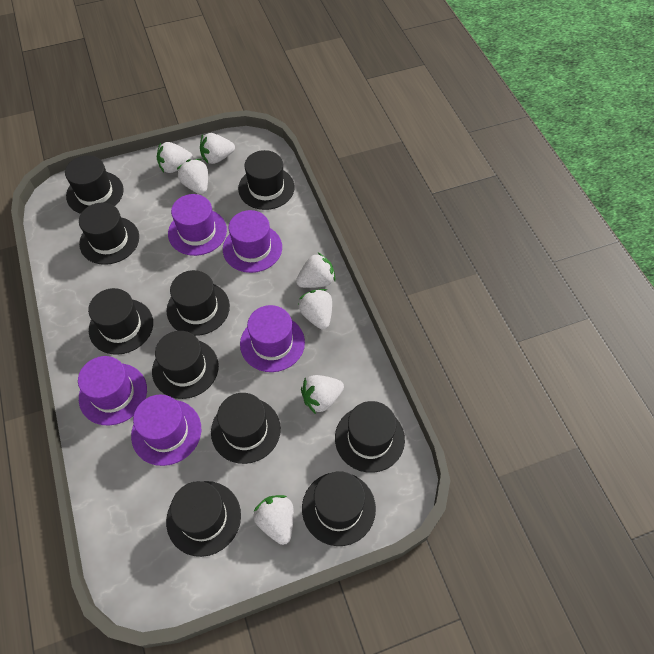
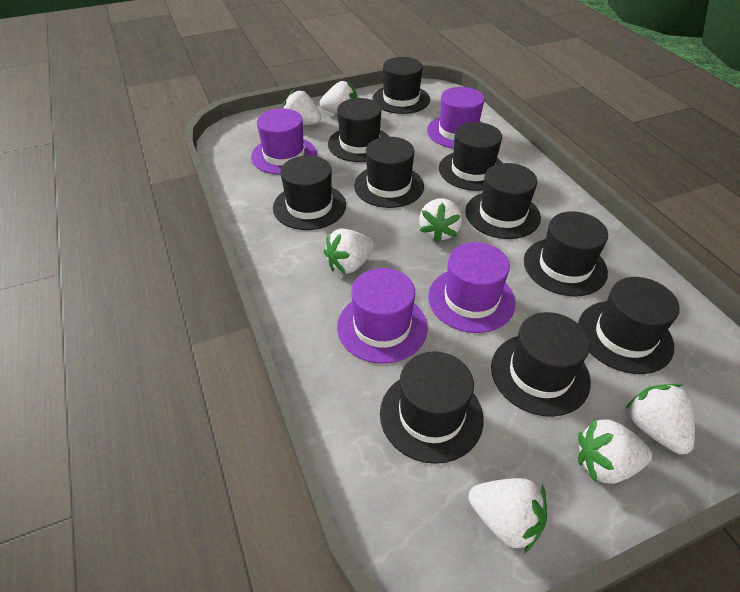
purple hat: 5 -> 4

